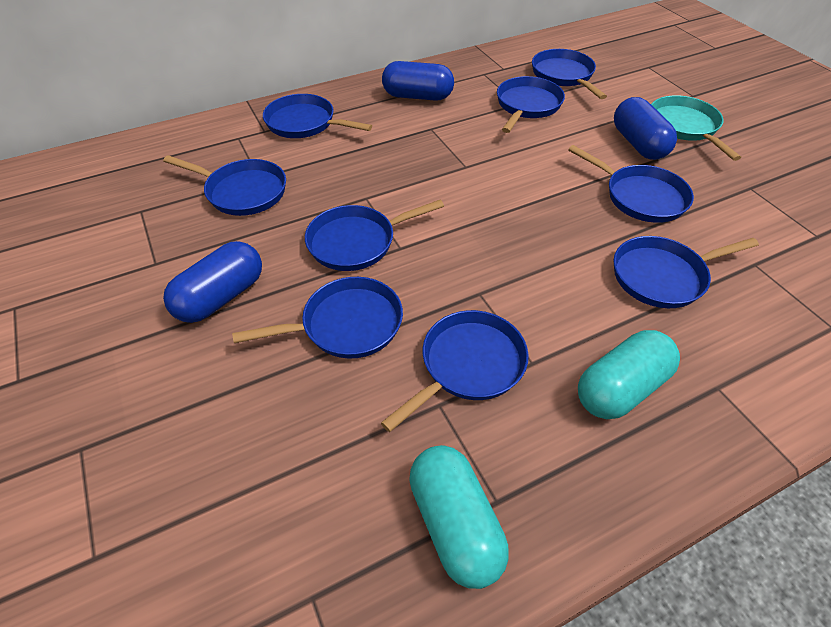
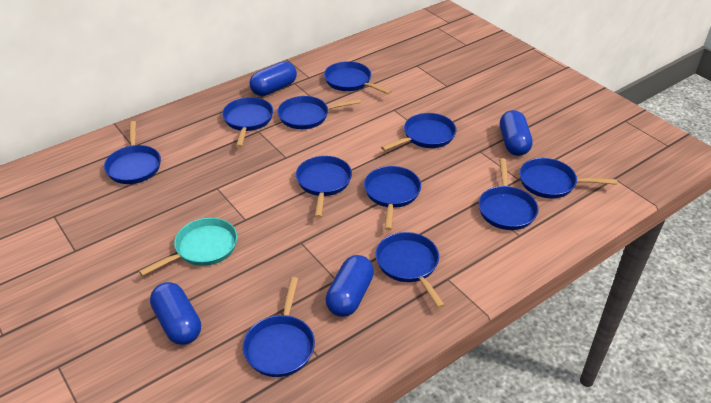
blue capsule: 3 -> 4
blue pan: 9 -> 11
turquoise capsule: 2 -> 0

